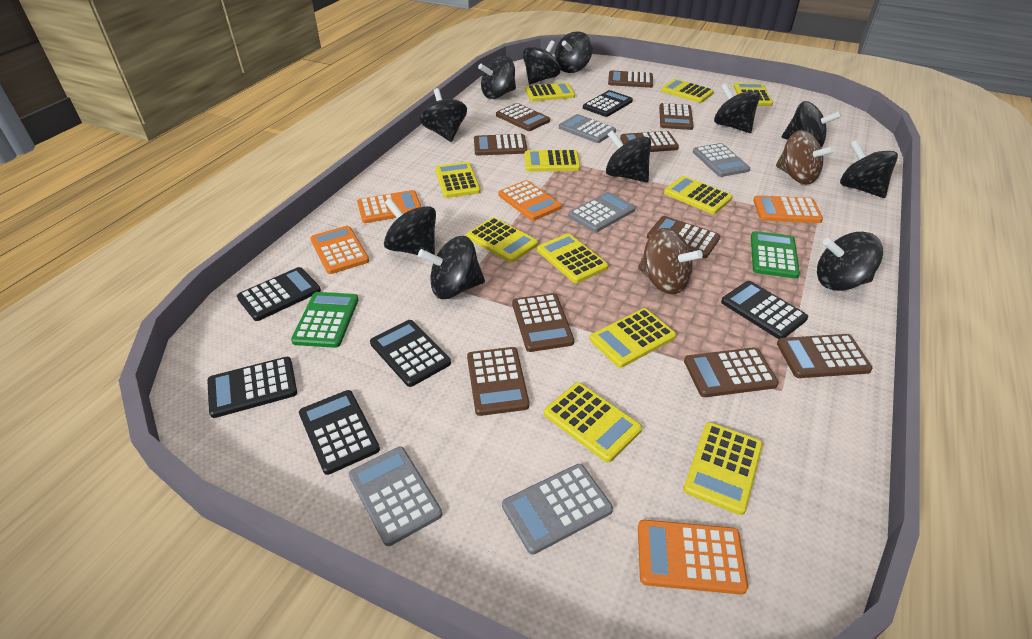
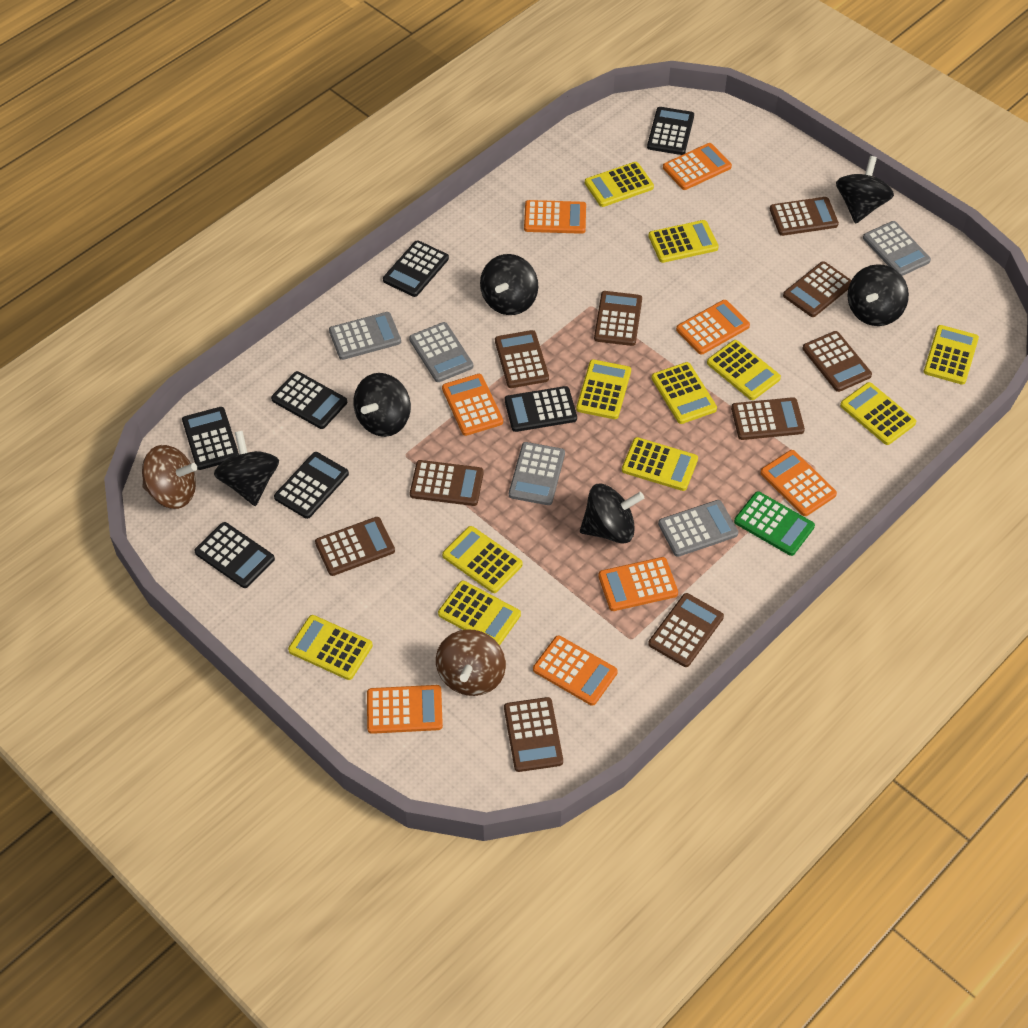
black calculator: 6 -> 7
black spinning top: 11 -> 6
green calculator: 2 -> 1
orange calculator: 5 -> 8

